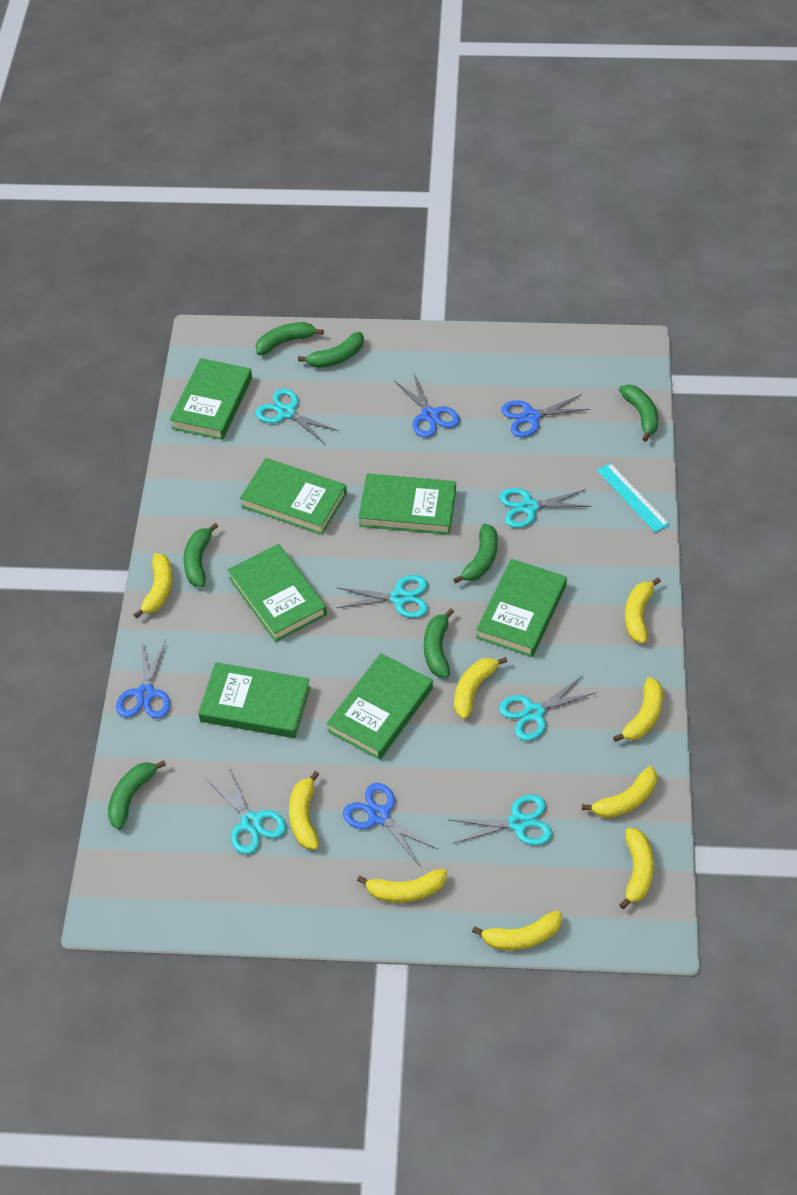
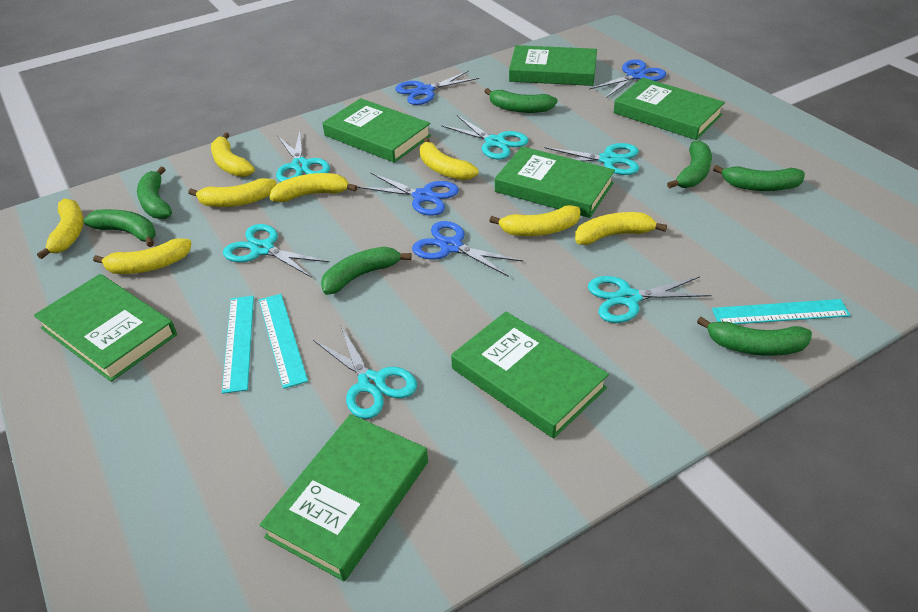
turquoise ruler: 1 -> 3
yellow banana: 9 -> 8

